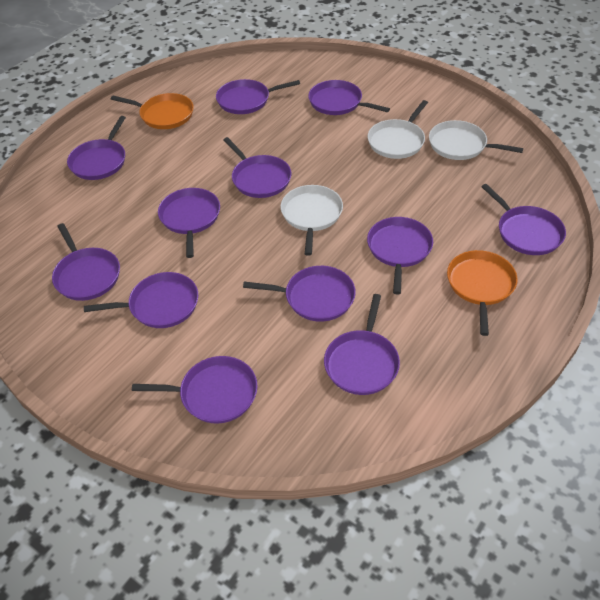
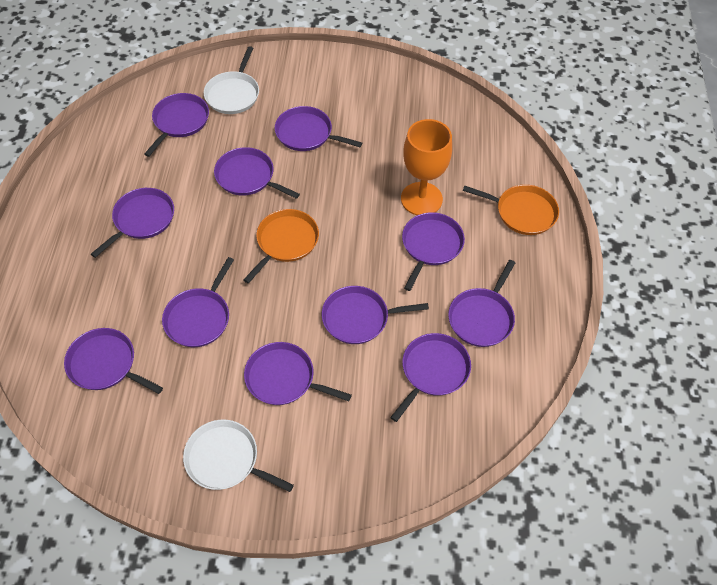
orange goblet: 0 -> 1
purple pan: 12 -> 11
white pan: 3 -> 2

